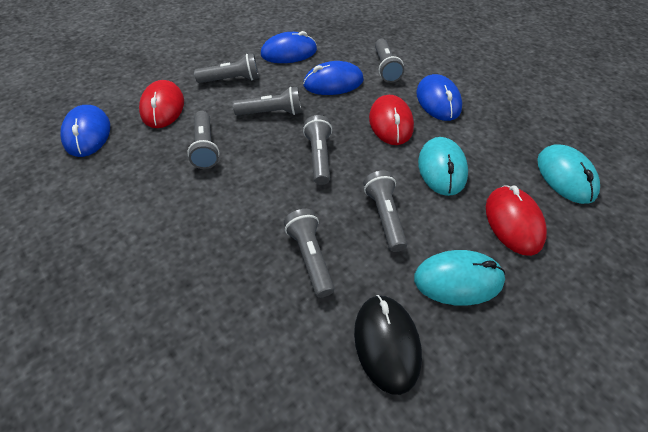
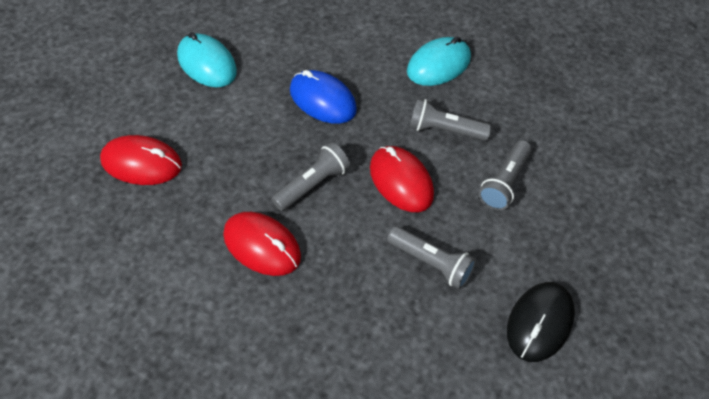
blue mouse: 4 -> 1
grey flashlight: 7 -> 4
turquoise mouse: 3 -> 2

